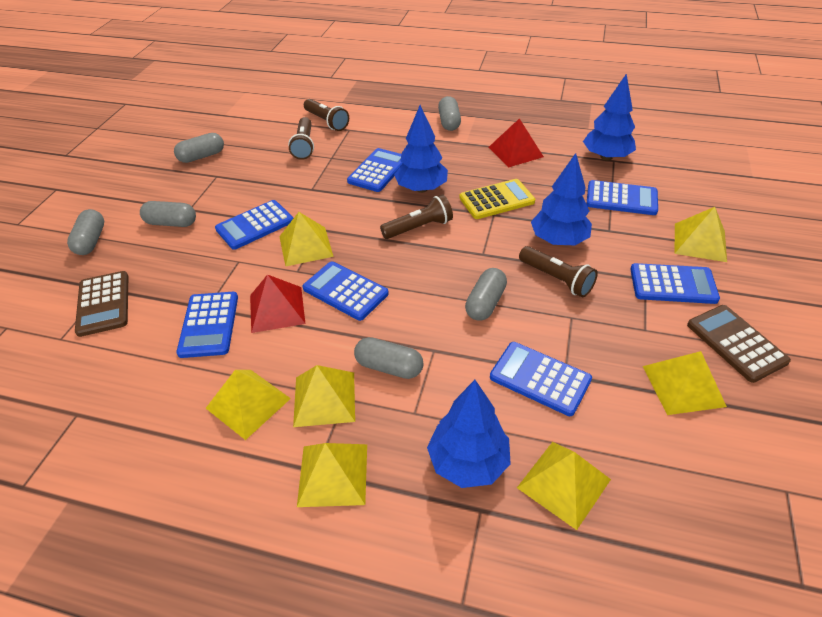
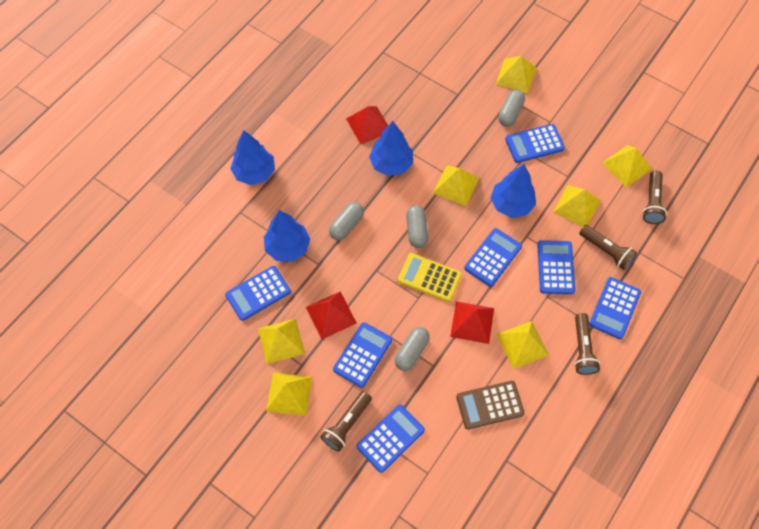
brown calculator: 2 -> 1
grey capsule: 6 -> 4
red pyramid: 2 -> 3

